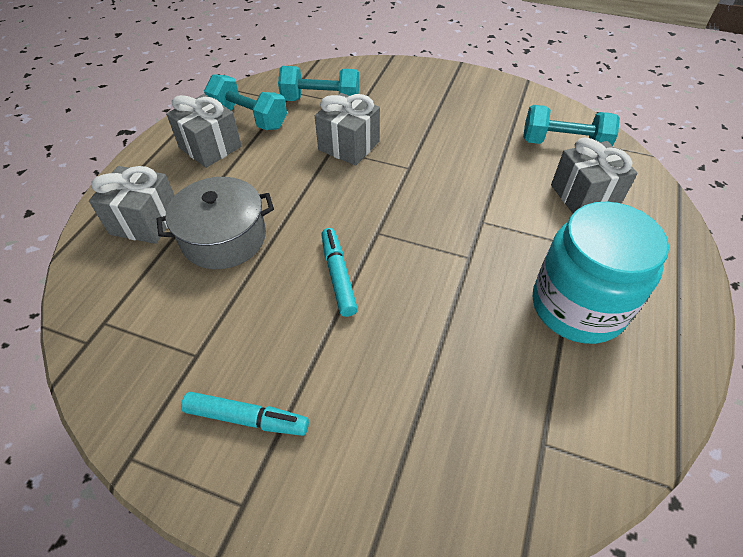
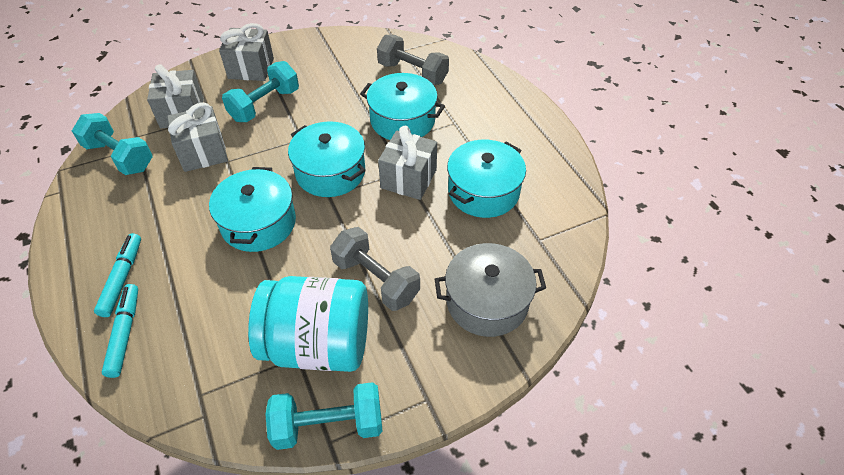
grey dumbbell: 0 -> 2
turquoise pot: 0 -> 4

